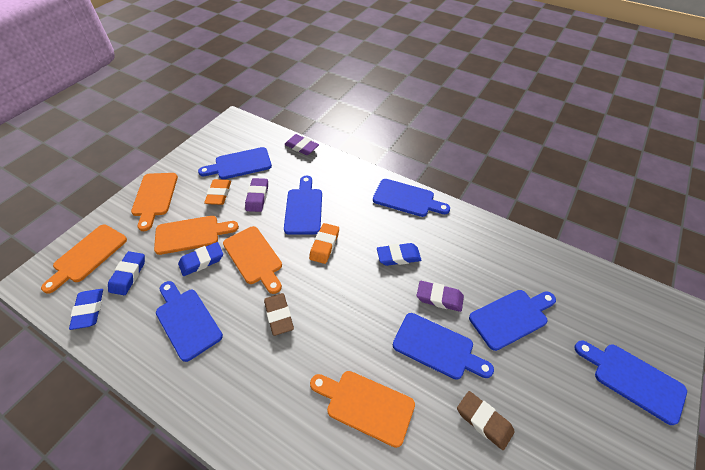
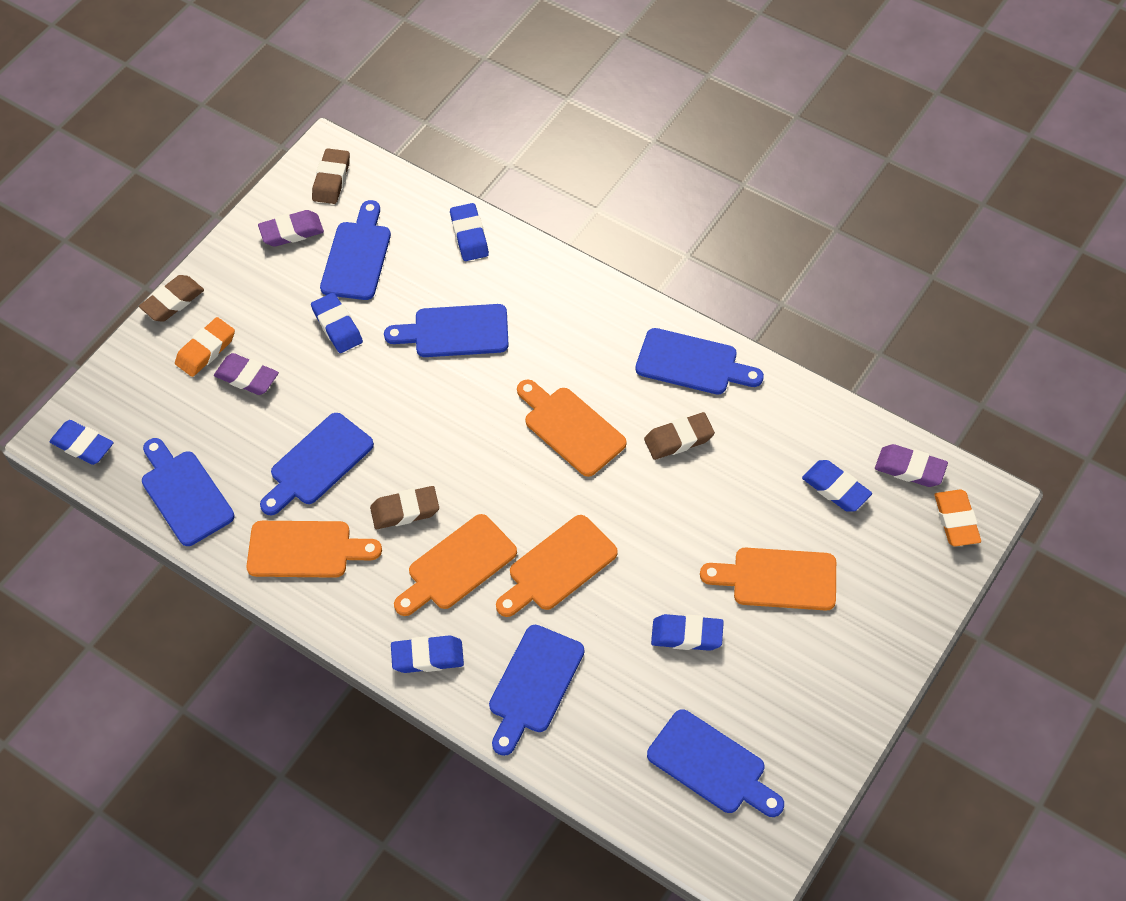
blue eraser: 4 -> 6
brown eraser: 2 -> 4

